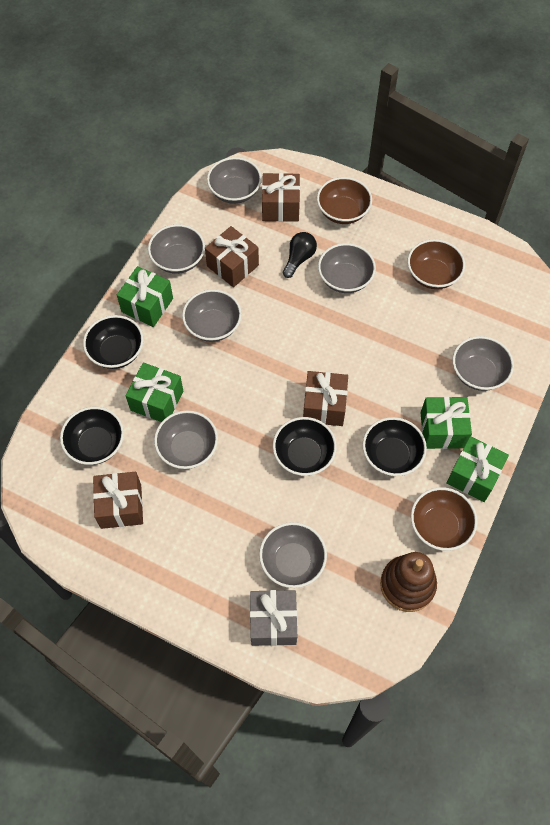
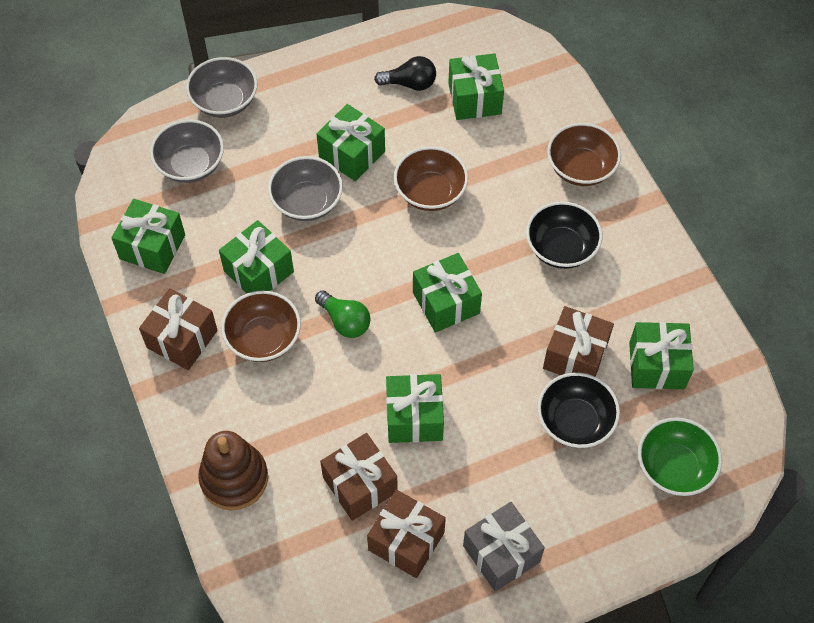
black bowl: 4 -> 2
green bowl: 0 -> 1
green gift: 4 -> 7
green light bulb: 0 -> 1
grey bowl: 7 -> 3

